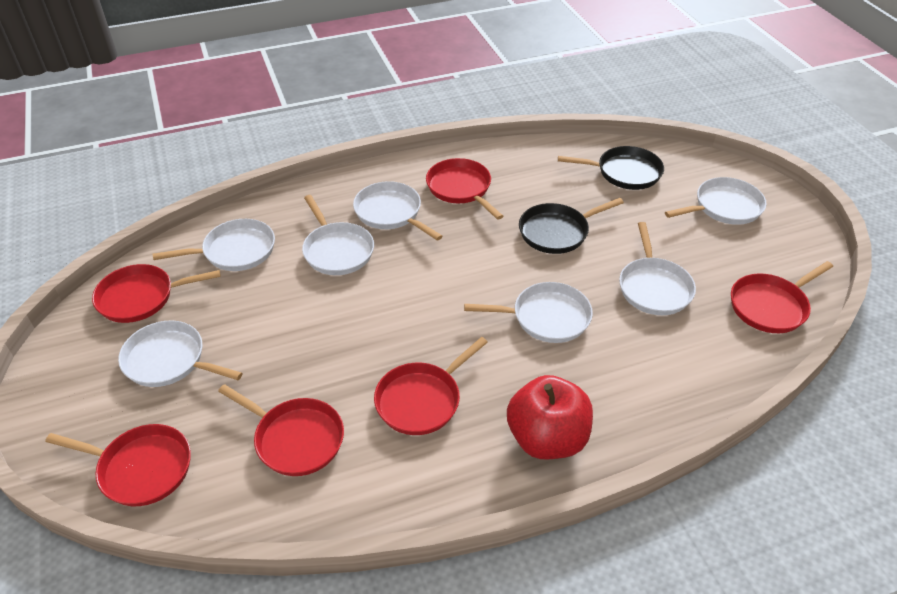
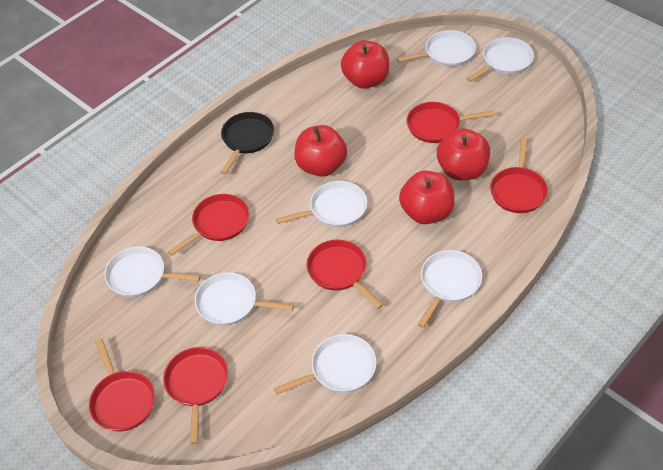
black pan: 2 -> 1
red apple: 1 -> 4

